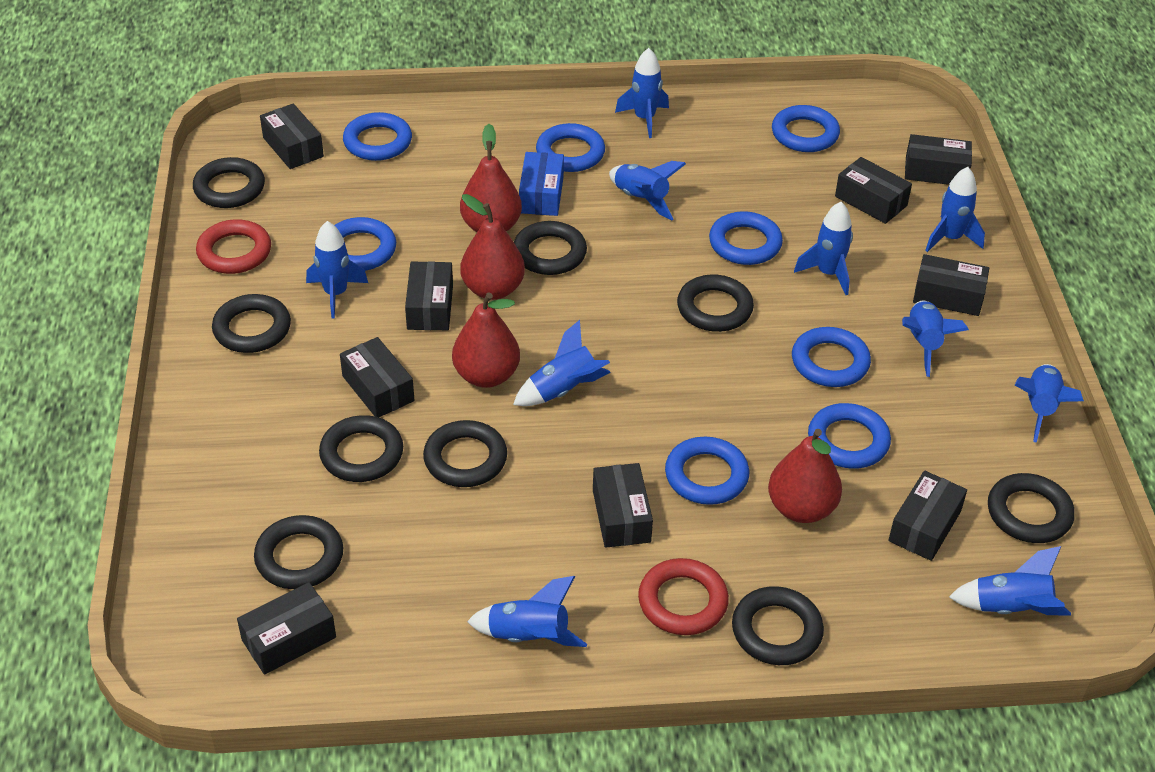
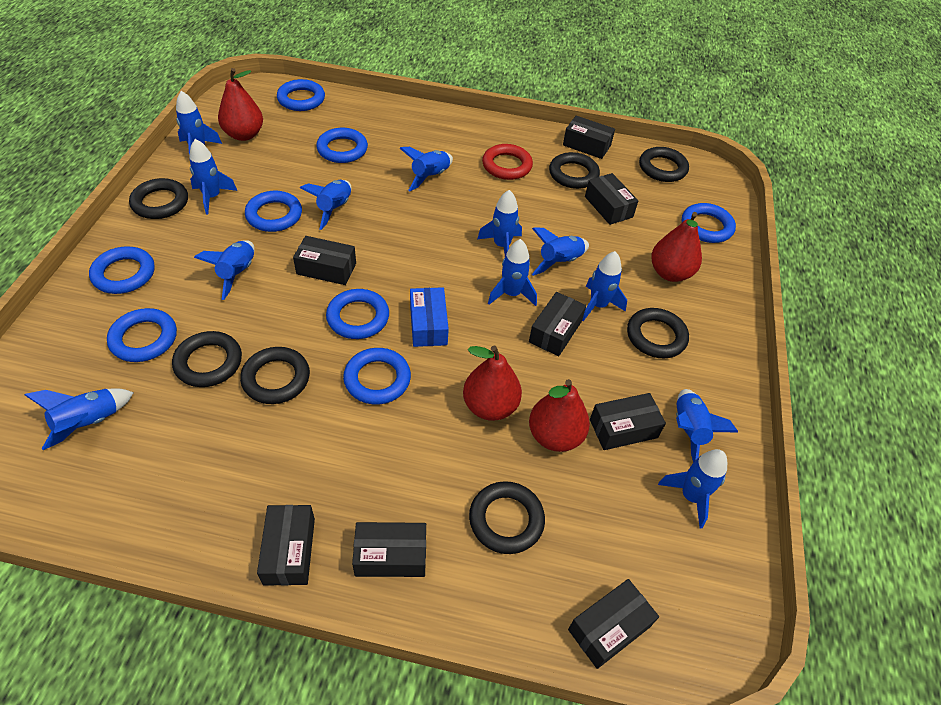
black box: 9 -> 8
black ring: 9 -> 7
blue rocket: 10 -> 12
red ring: 2 -> 1

